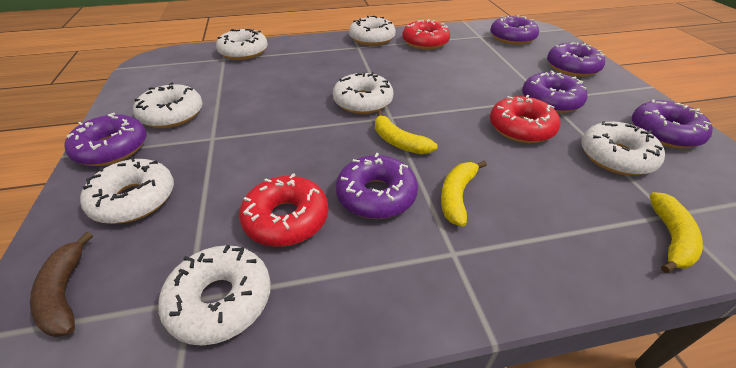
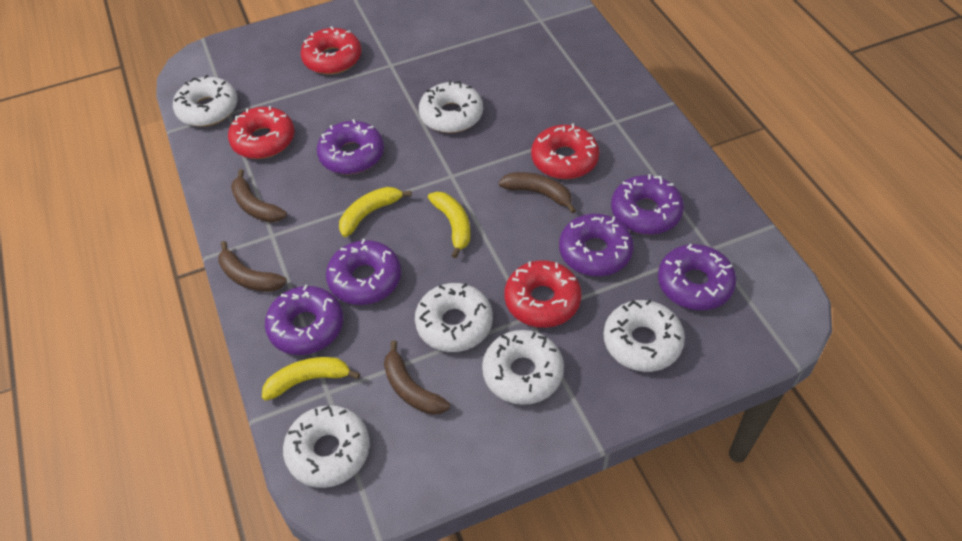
brown banana: 1 -> 4
red donut: 3 -> 4
white donut: 7 -> 6

